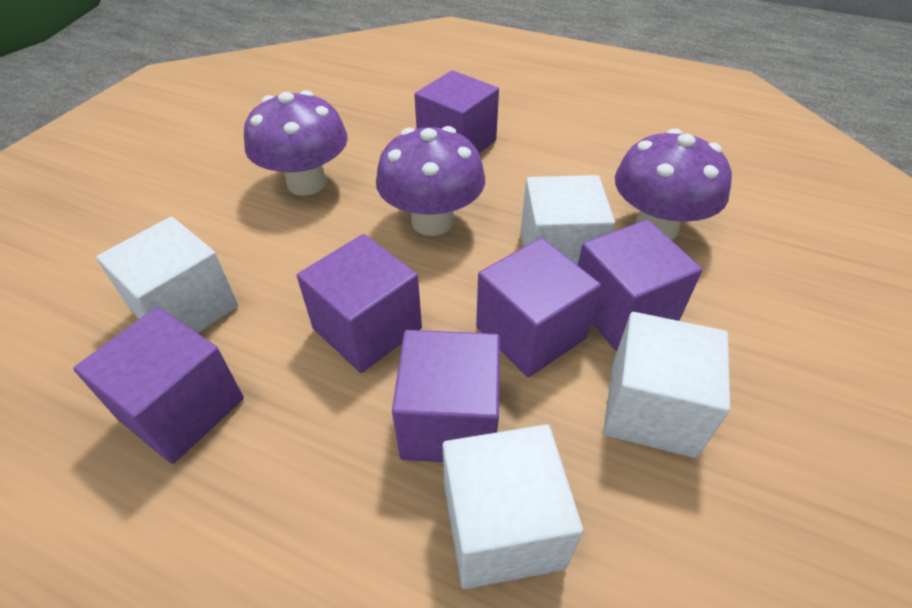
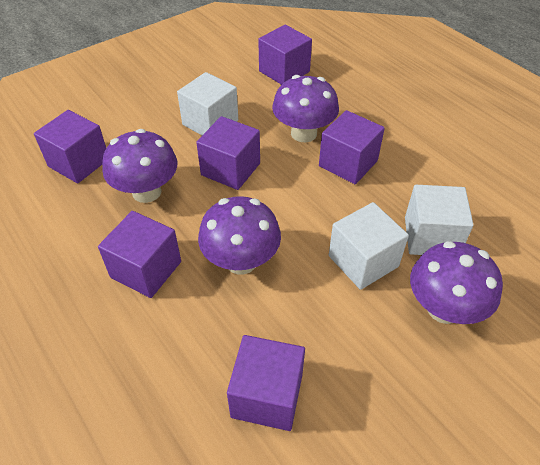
purple mushroom: 3 -> 4
white cube: 4 -> 3

